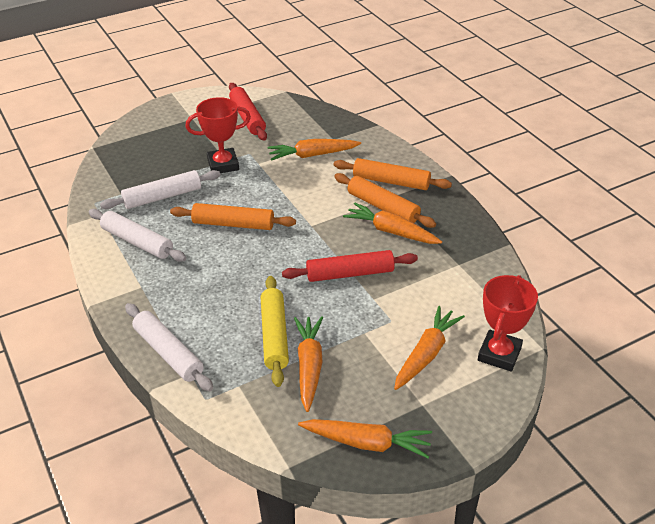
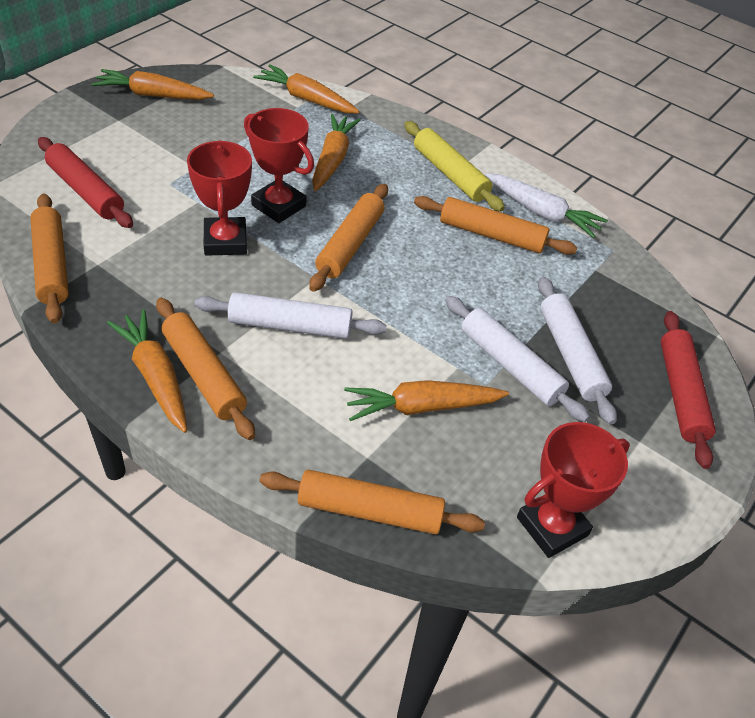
orange rolling pin: 3 -> 5
red trophy: 2 -> 3
white carrot: 0 -> 1

